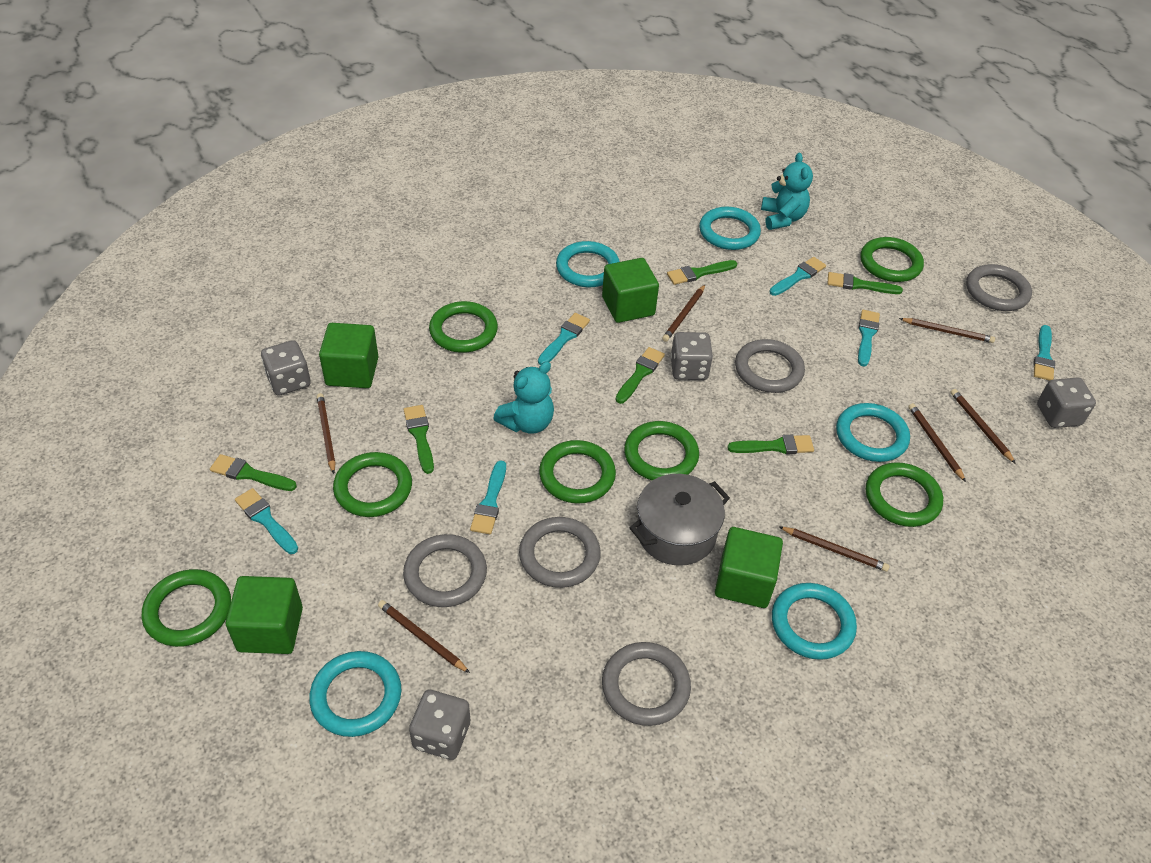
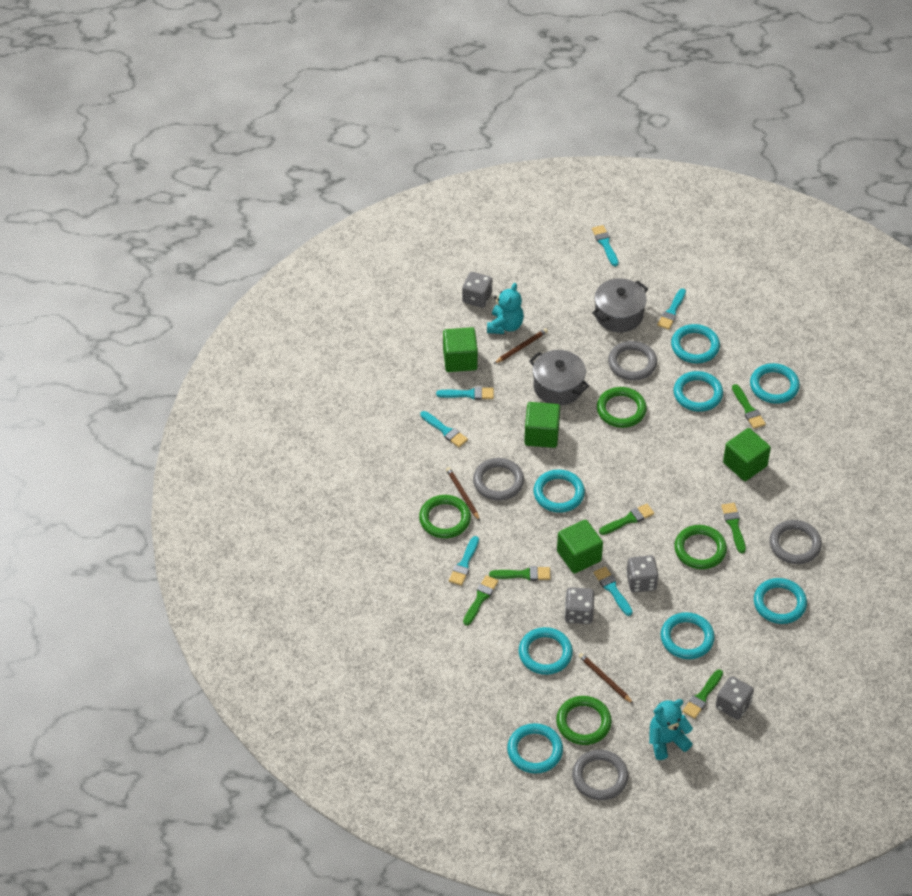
brown pencil: 7 -> 3
green ring: 7 -> 4
grey pot: 1 -> 2
grey ring: 5 -> 4
turquoise ring: 5 -> 8

